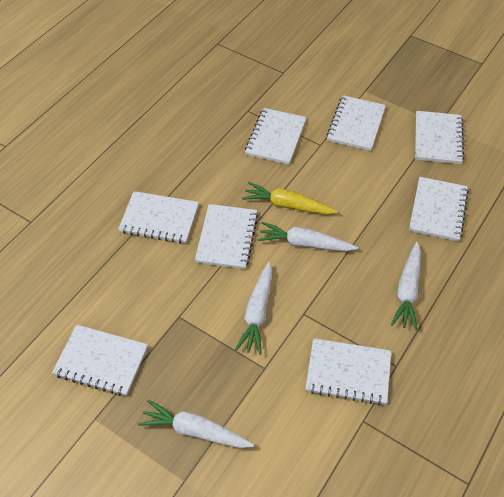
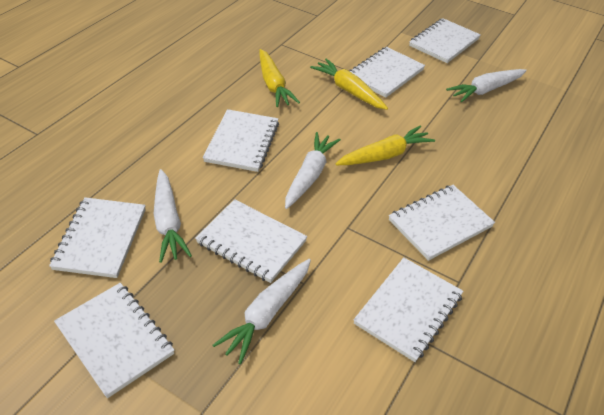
yellow carrot: 1 -> 3

